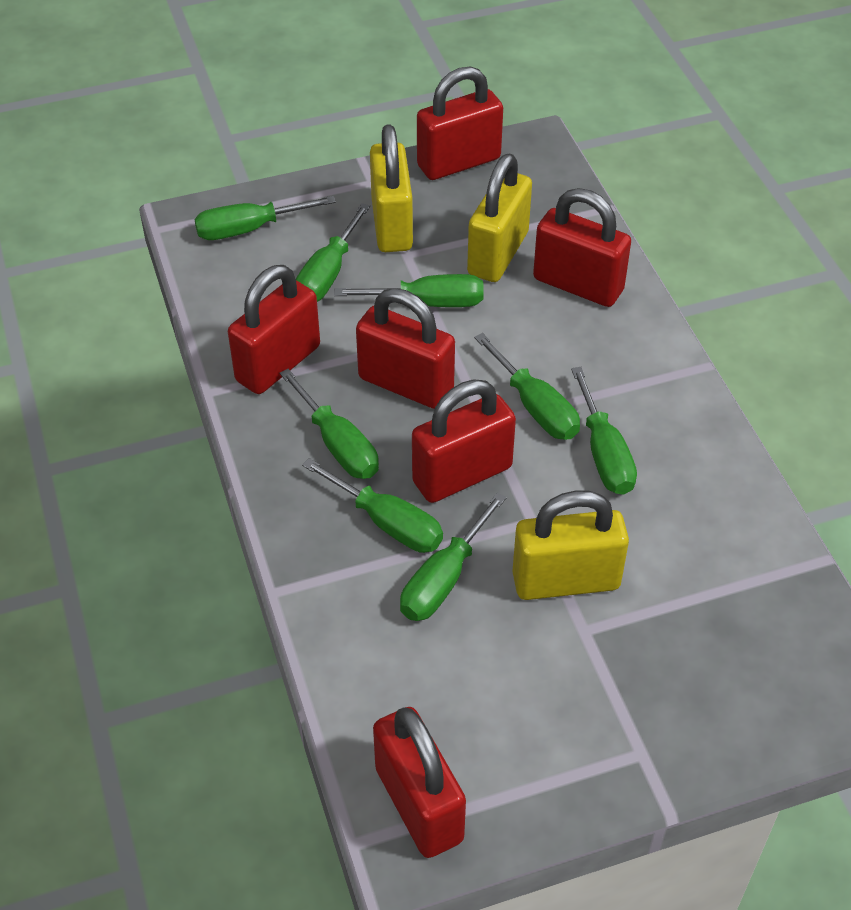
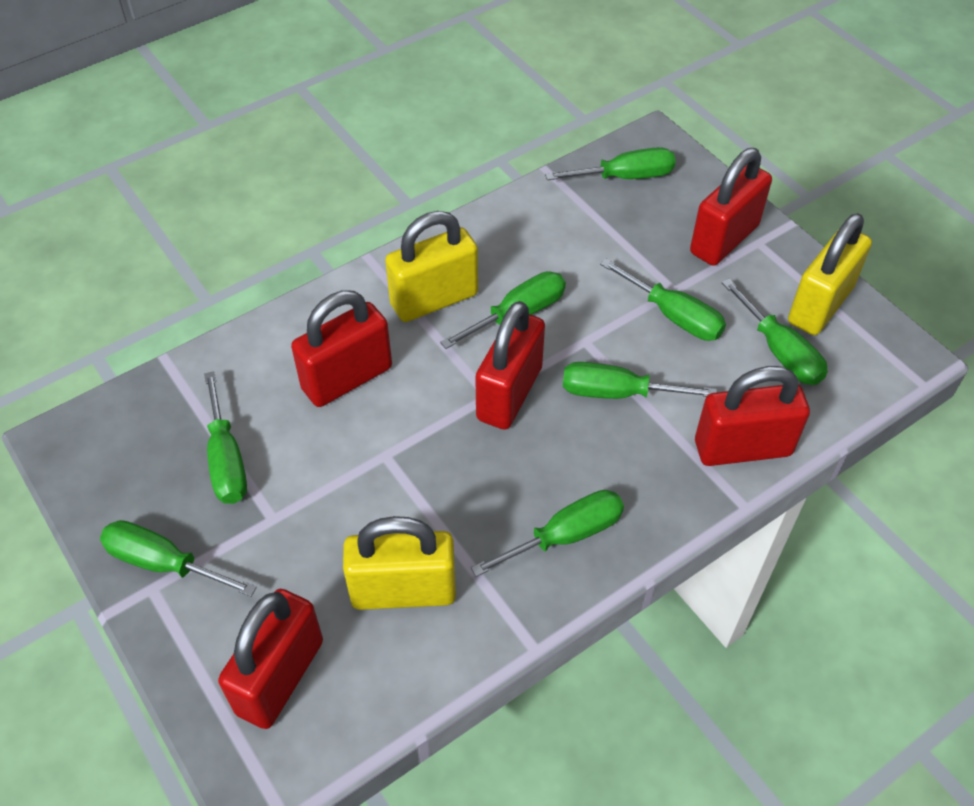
red padlock: 6 -> 5

